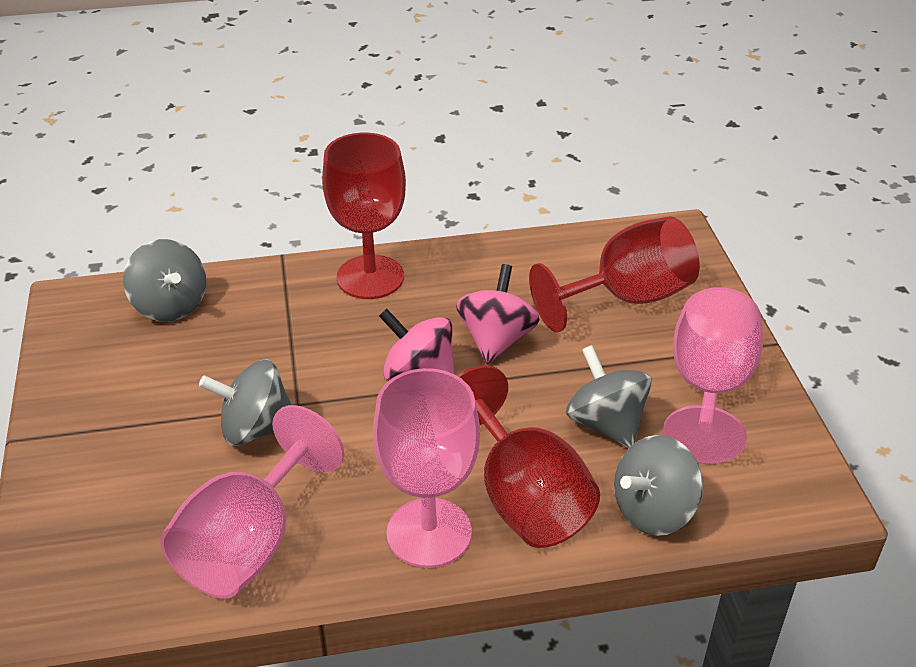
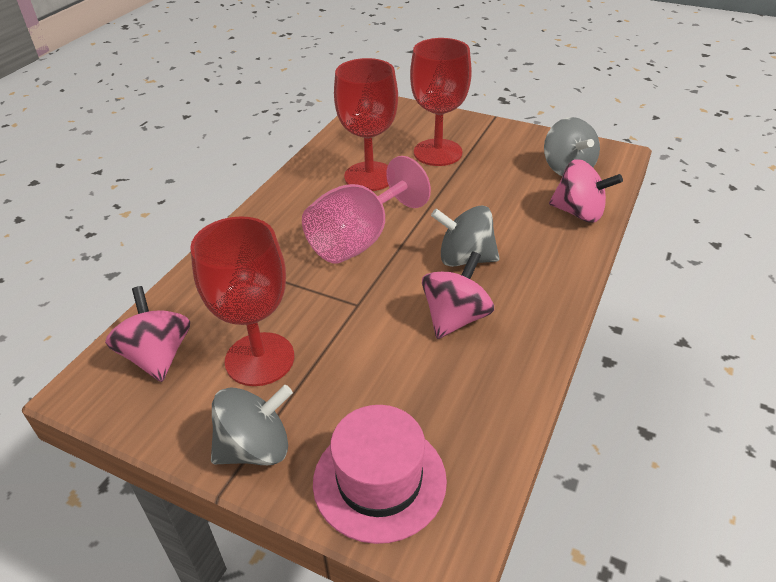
grey spinning top: 4 -> 3
pink goblet: 3 -> 1
pink hat: 0 -> 1
pink spinning top: 2 -> 3

